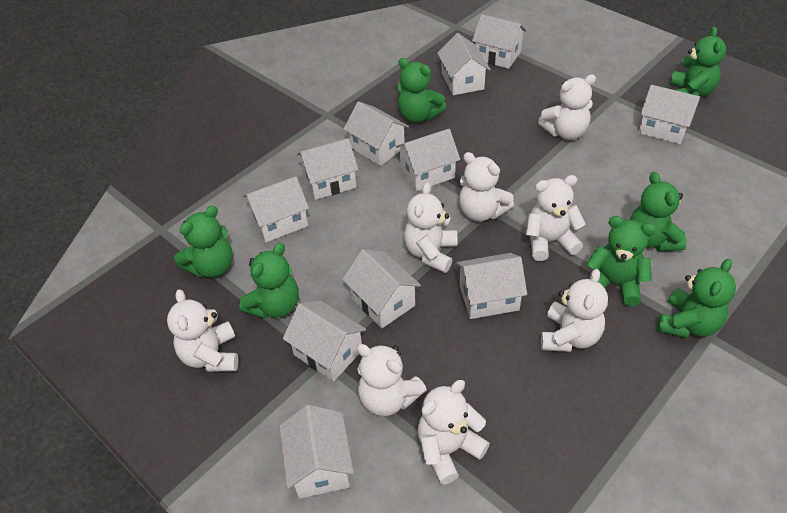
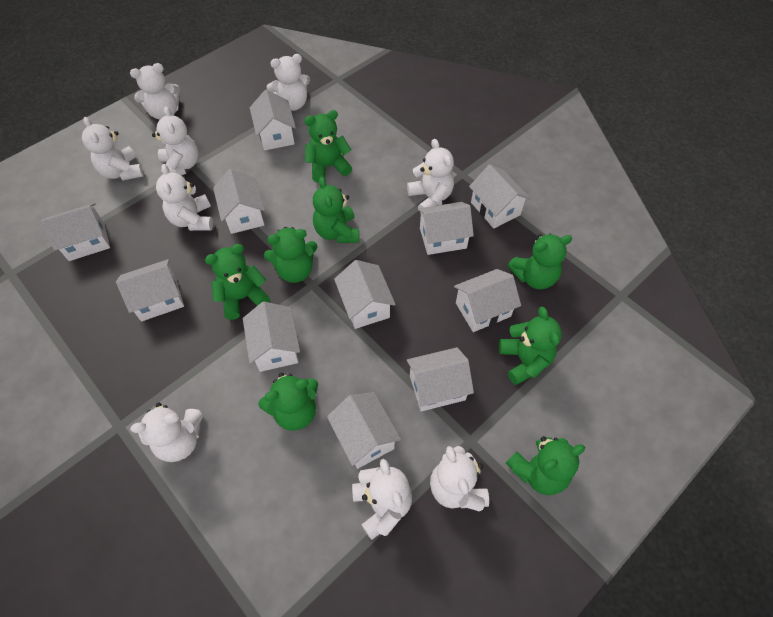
green teddy bear: 7 -> 8
white teddy bear: 8 -> 9

